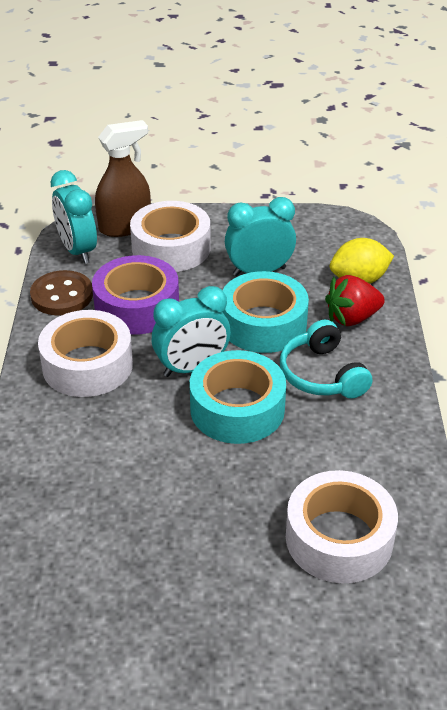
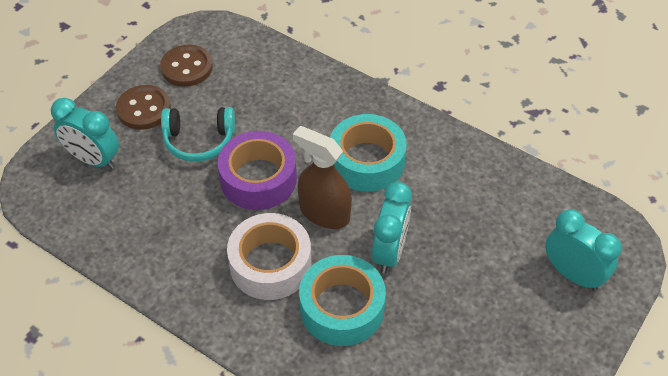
brown button: 1 -> 2
red strawberry: 1 -> 0
white tape: 3 -> 1
yellow lemon: 1 -> 0

